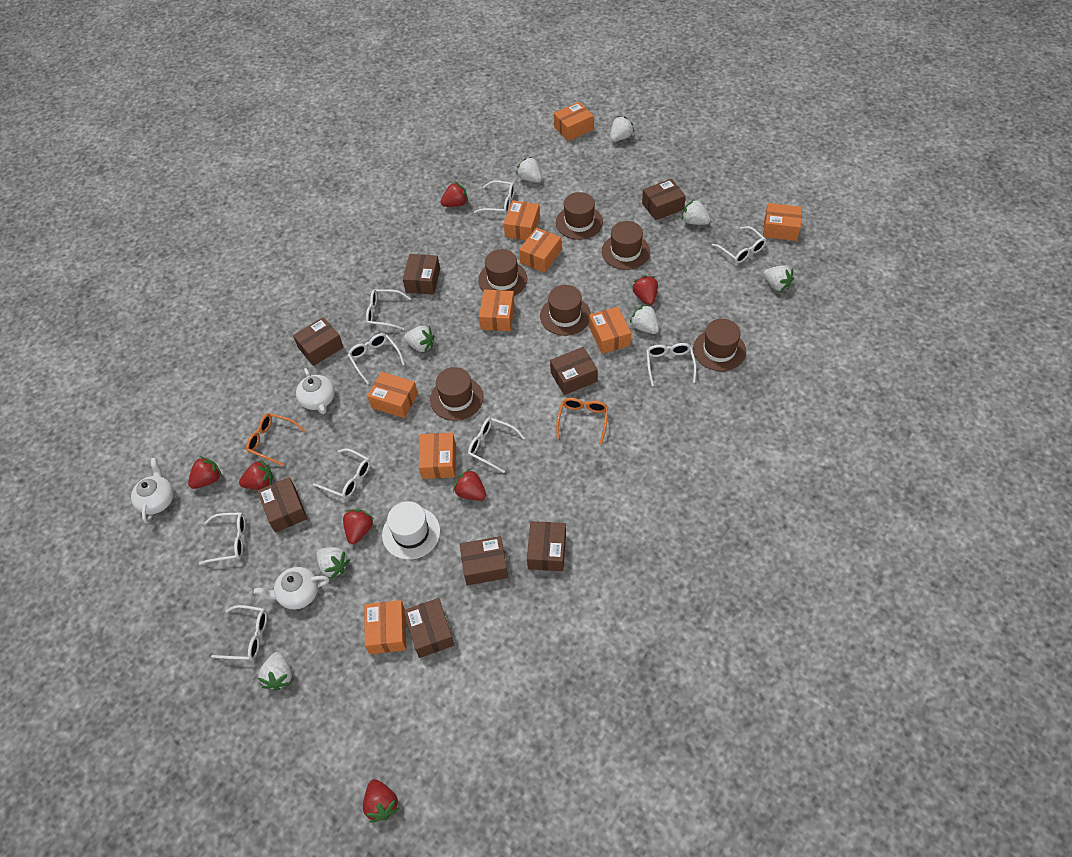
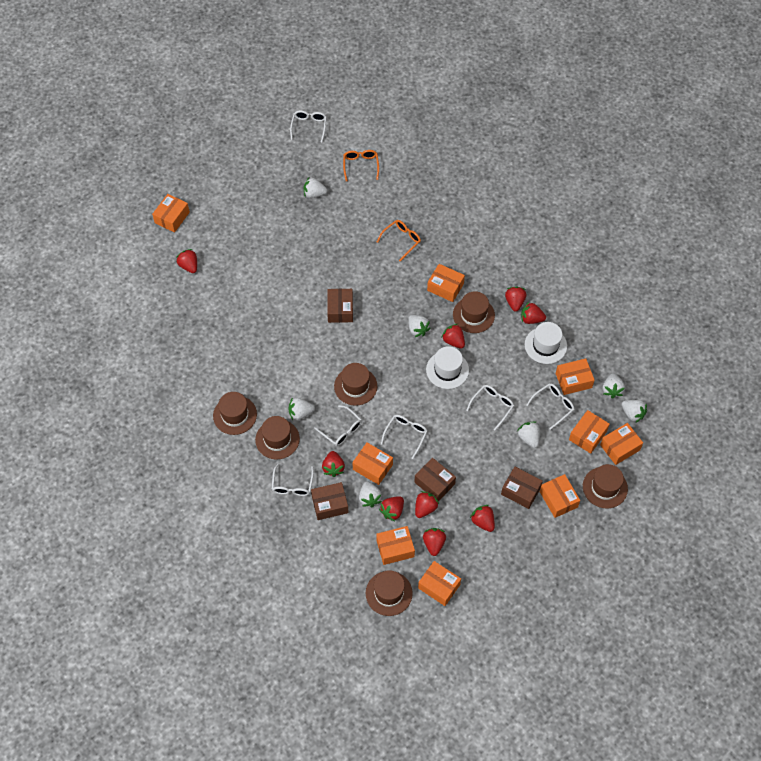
brown box: 8 -> 4
red strawberry: 7 -> 9
white glasses: 9 -> 6
white hat: 1 -> 2
white strawberry: 8 -> 7
white teapot: 3 -> 0

